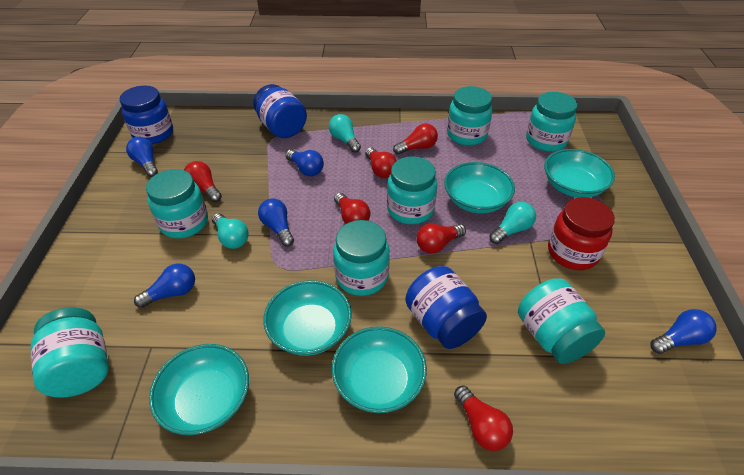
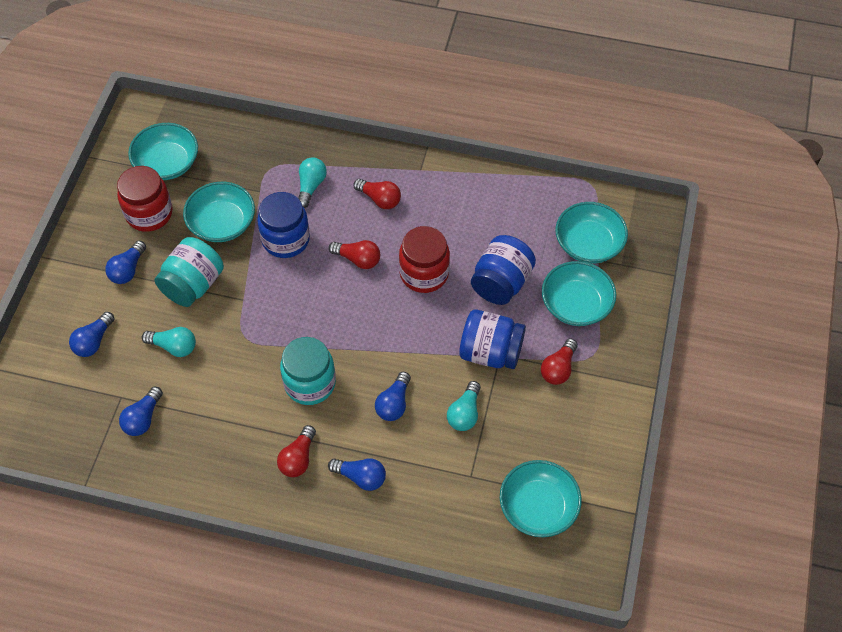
red jar: 1 -> 2
red light bulb: 6 -> 4
turquoise jar: 7 -> 2

